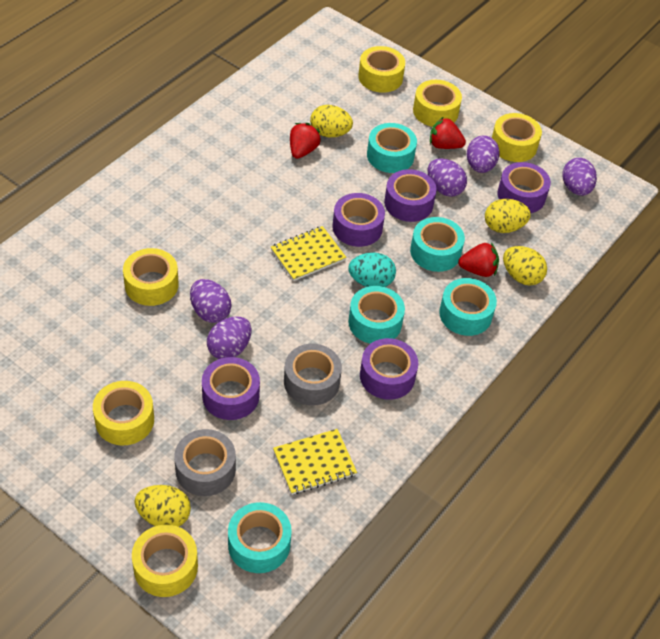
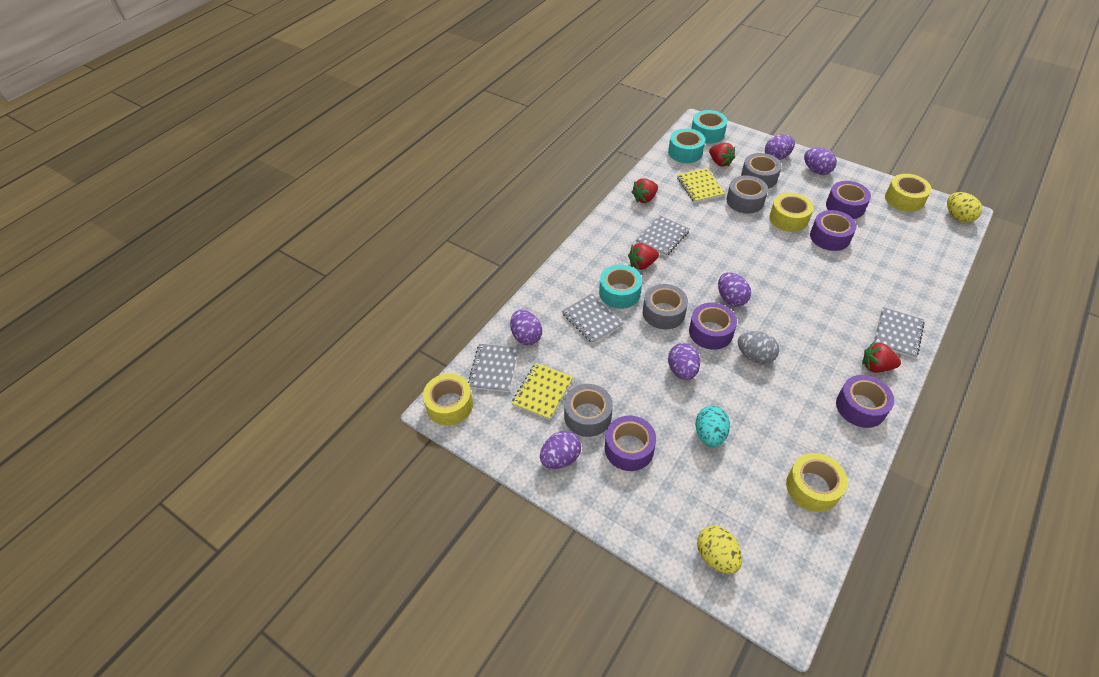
grey egg: 0 -> 1
grey notebook: 0 -> 4
grey tape: 2 -> 4
purple egg: 5 -> 6
red strawberry: 3 -> 4
turquoise tape: 5 -> 3
yellow egg: 4 -> 2
yellow tape: 6 -> 4

